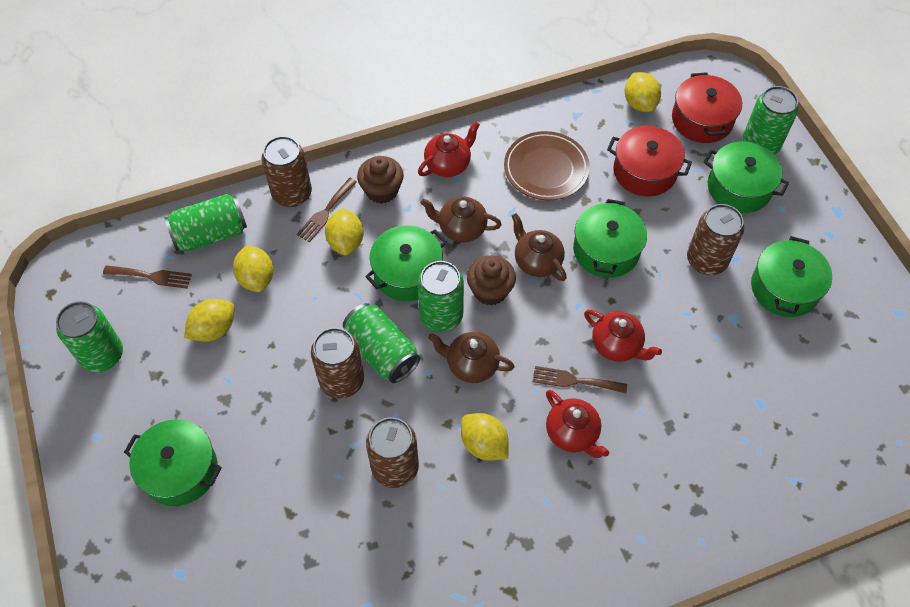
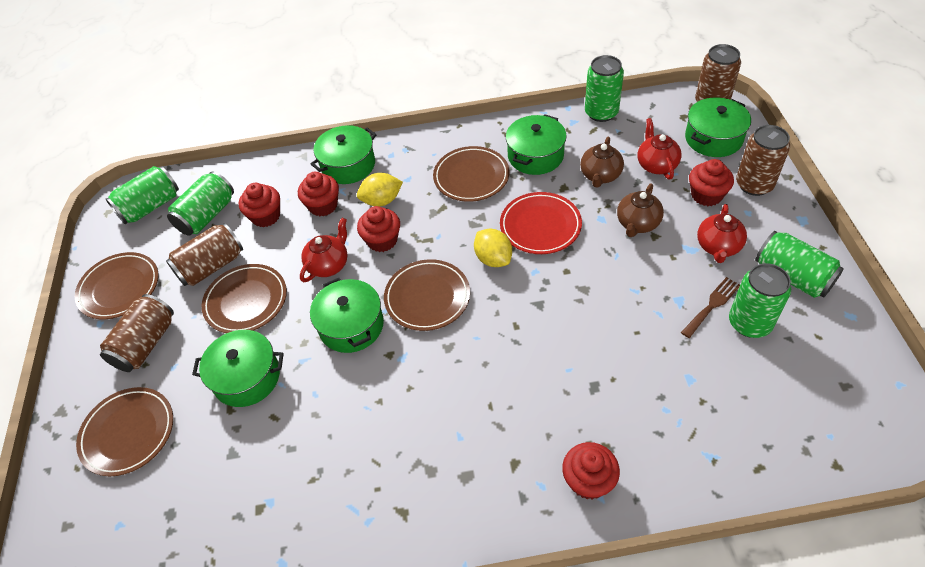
brown cupcake: 2 -> 0
brown fork: 3 -> 1
brown plate: 1 -> 5
brown teapot: 3 -> 2
red cupcake: 0 -> 5
red plate: 0 -> 1
red pot: 2 -> 0
yellow lemon: 5 -> 2

